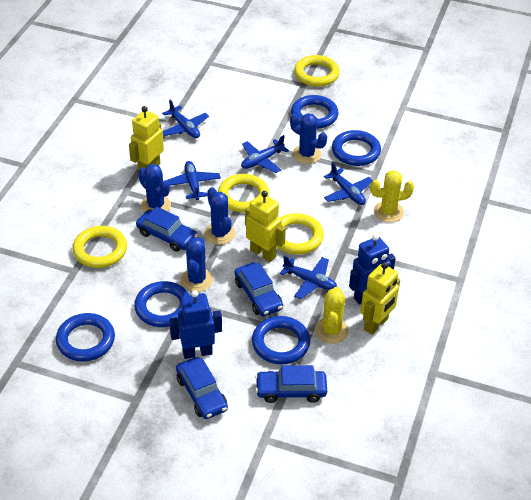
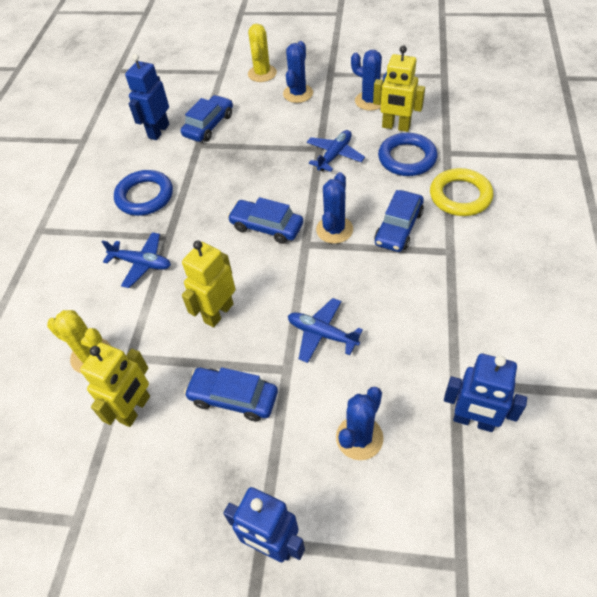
blue plane: 5 -> 3
blue ring: 5 -> 2
blue robot: 2 -> 3
yellow ring: 4 -> 1

